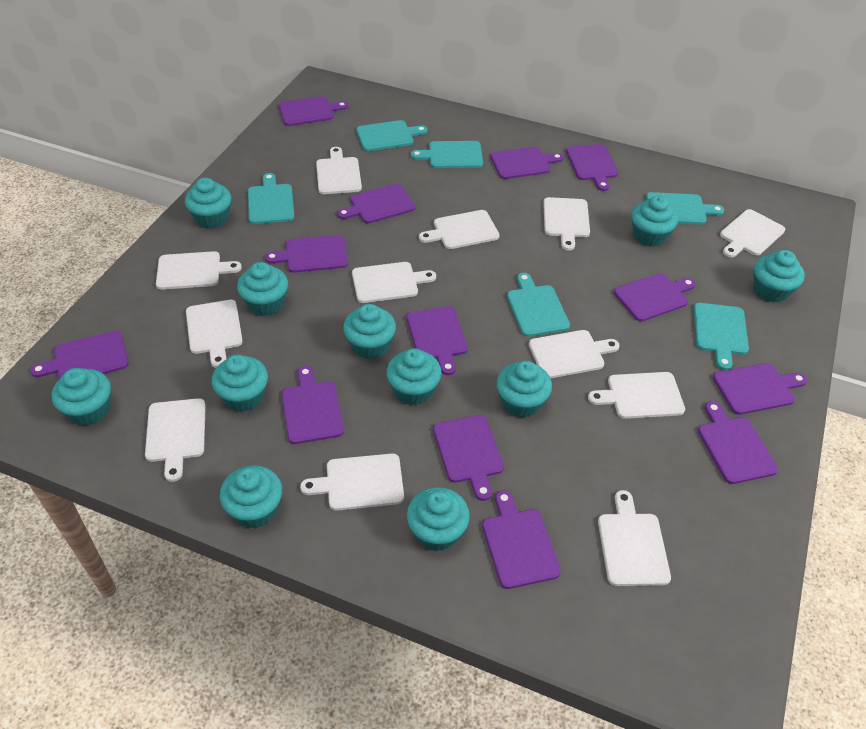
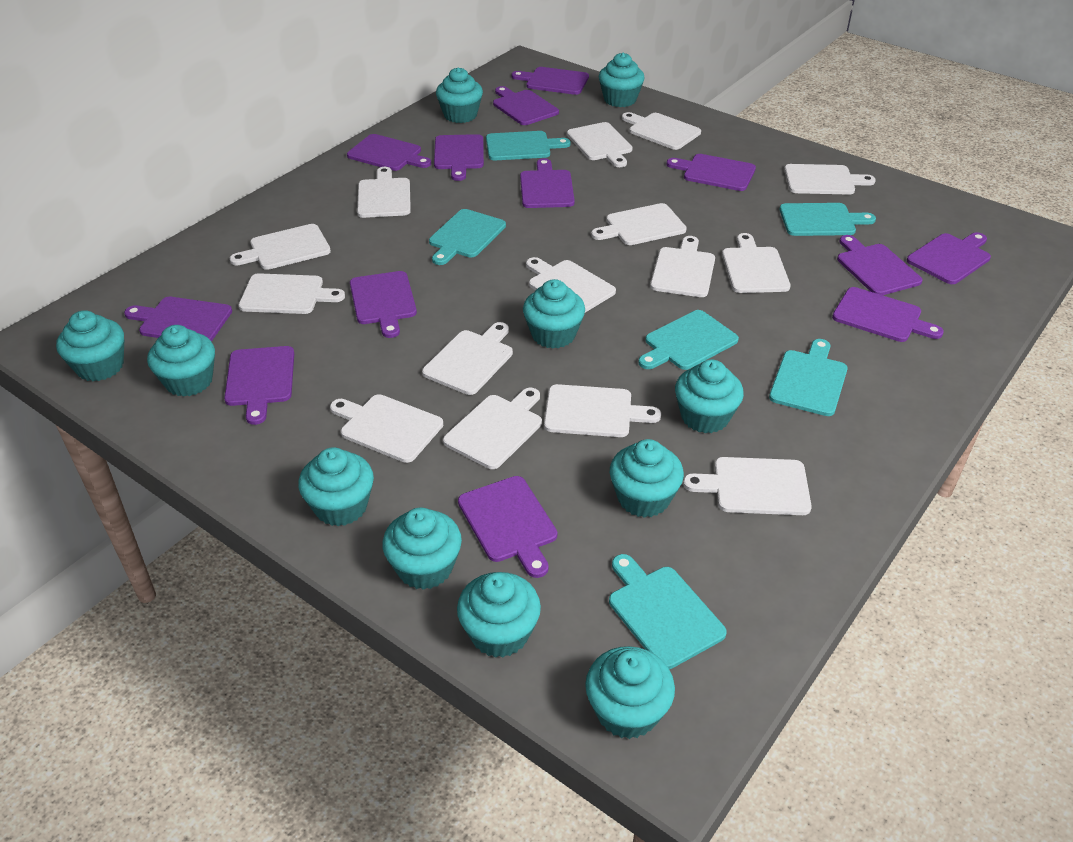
white cutting board: 12 -> 15

